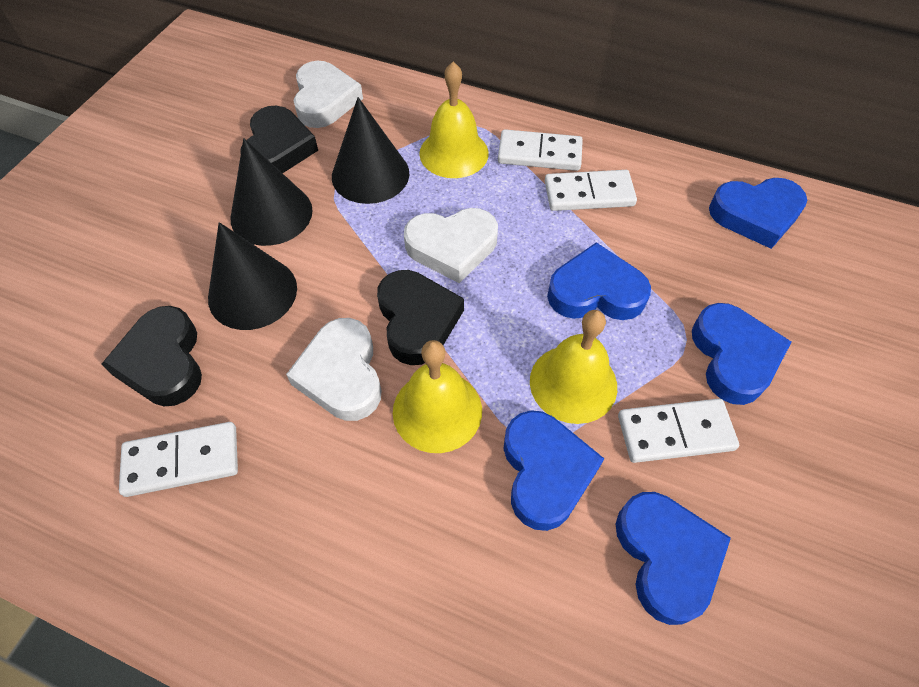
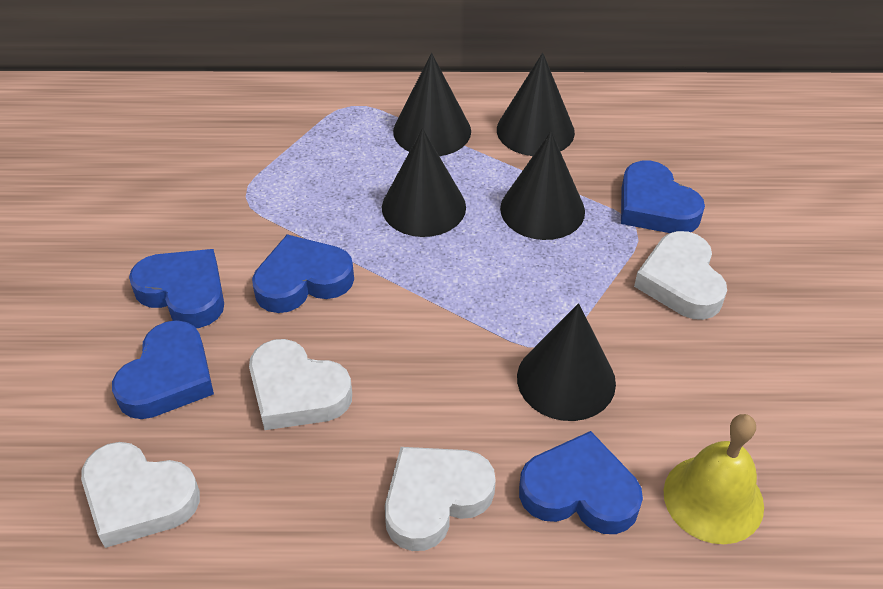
black cone: 3 -> 5
black heart: 3 -> 0
white domino: 4 -> 0
white heart: 3 -> 4
yellow bell: 3 -> 1

